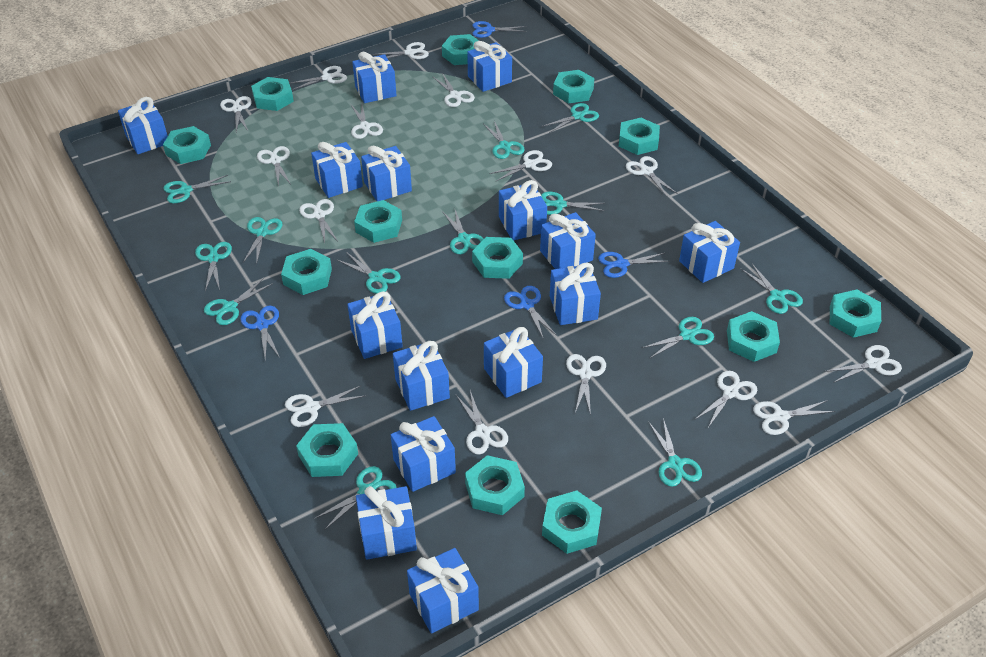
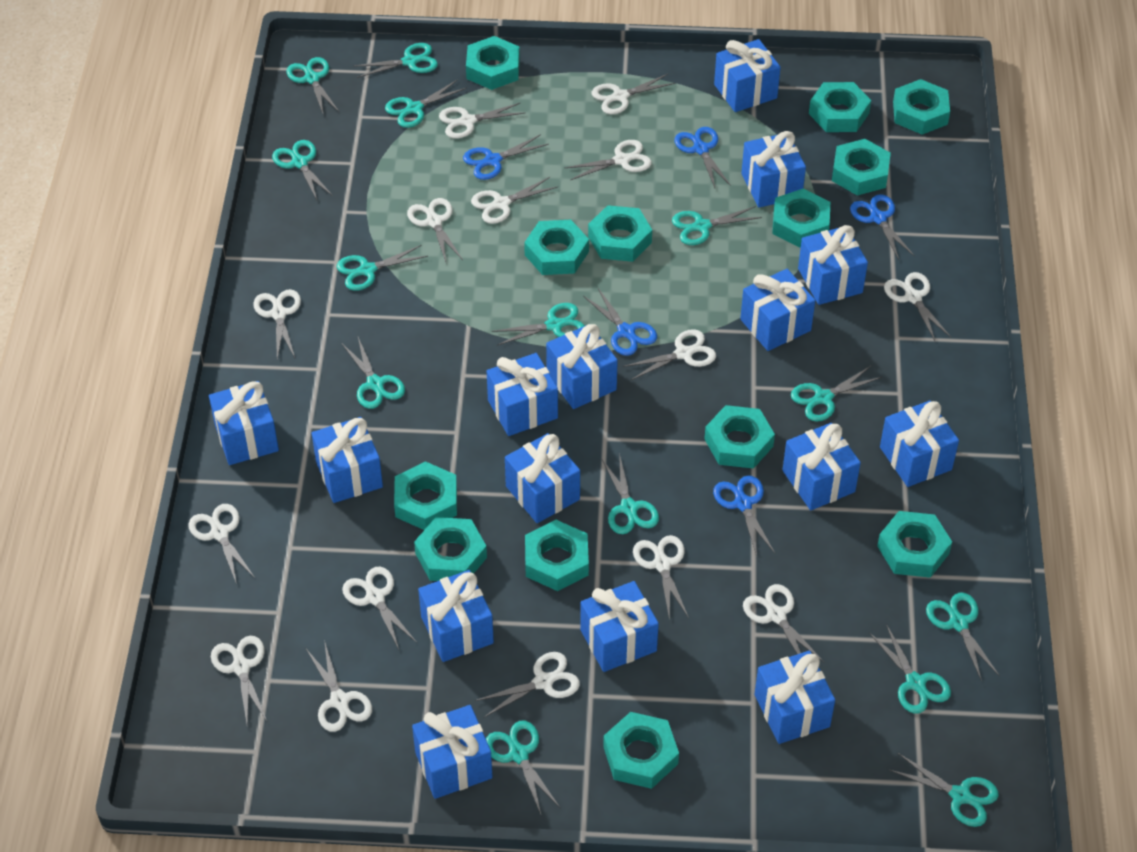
blue scissors: 4 -> 5
turquoise scissors: 13 -> 14

